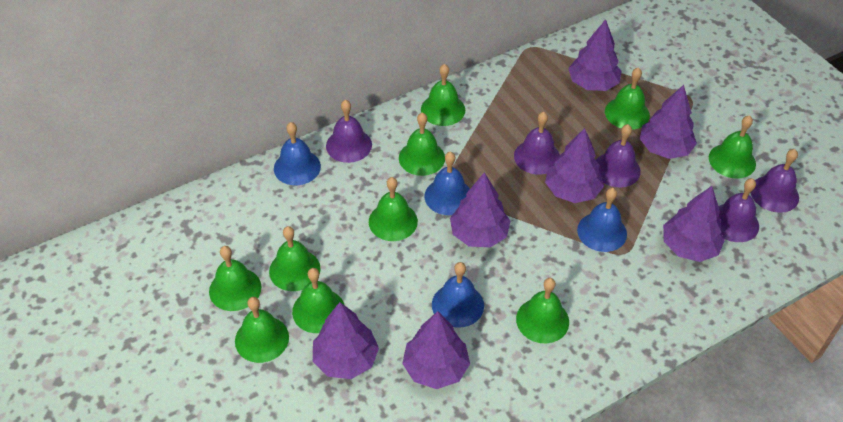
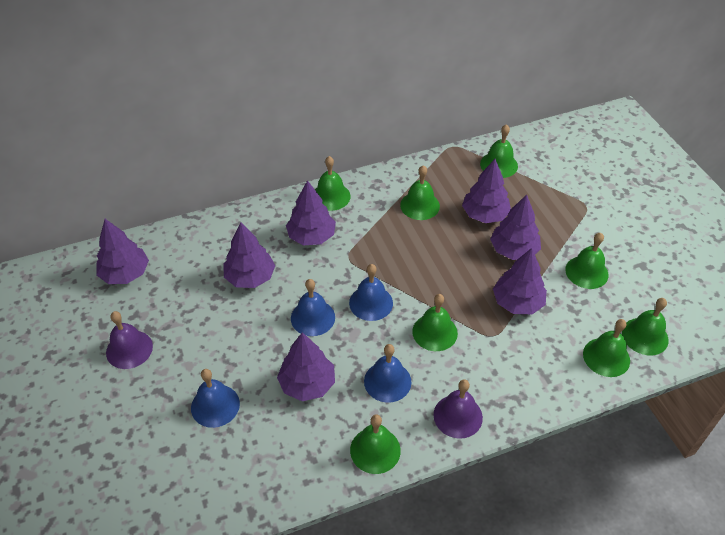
green bell: 10 -> 8
purple bell: 5 -> 2

